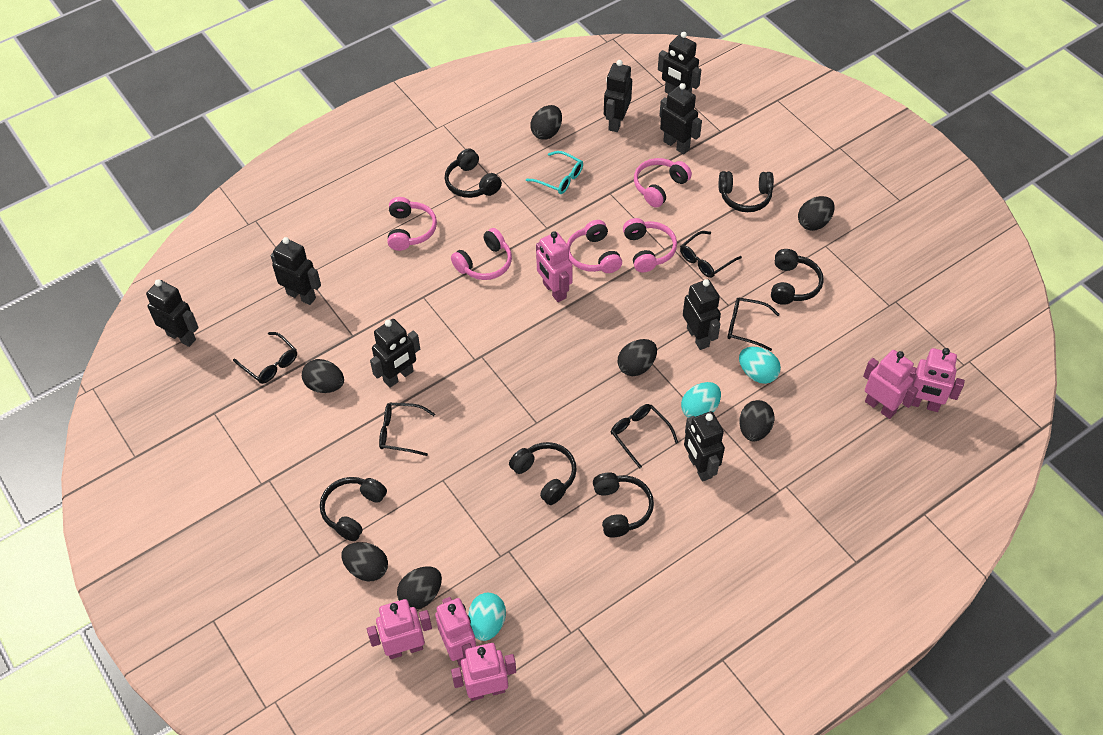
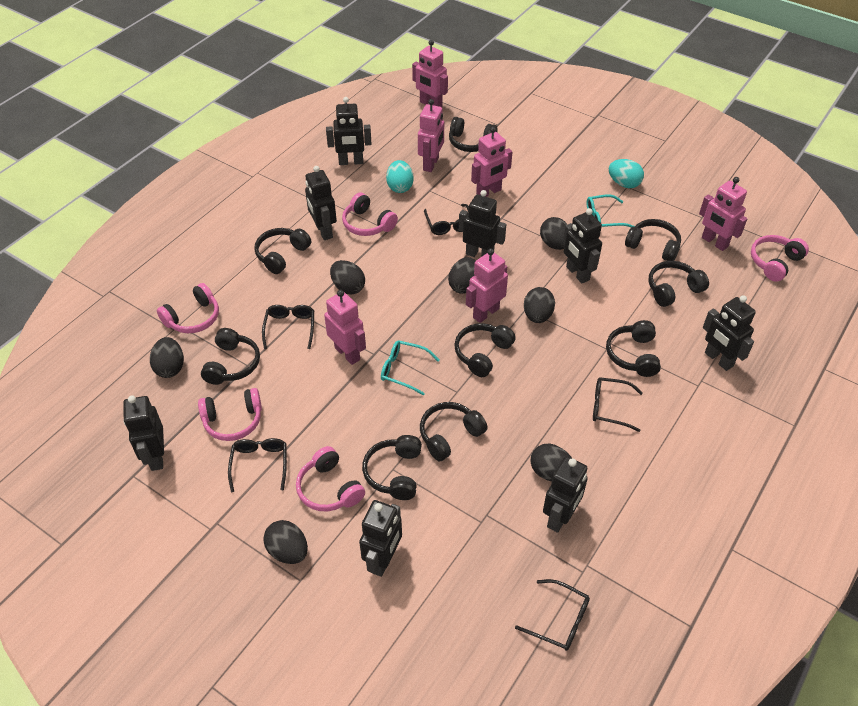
black headphones: 6 -> 9
turquoise egg: 3 -> 2
turquoise glasses: 1 -> 2

